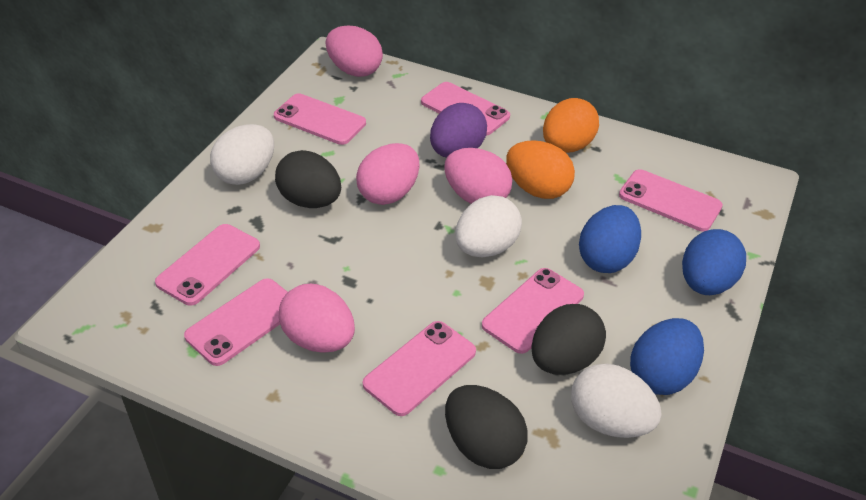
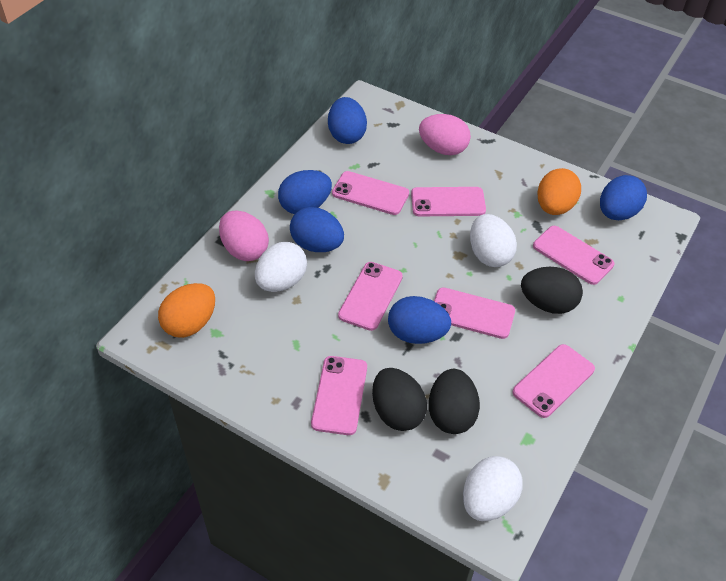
blue egg: 3 -> 5
pink egg: 4 -> 2
purple egg: 1 -> 0

